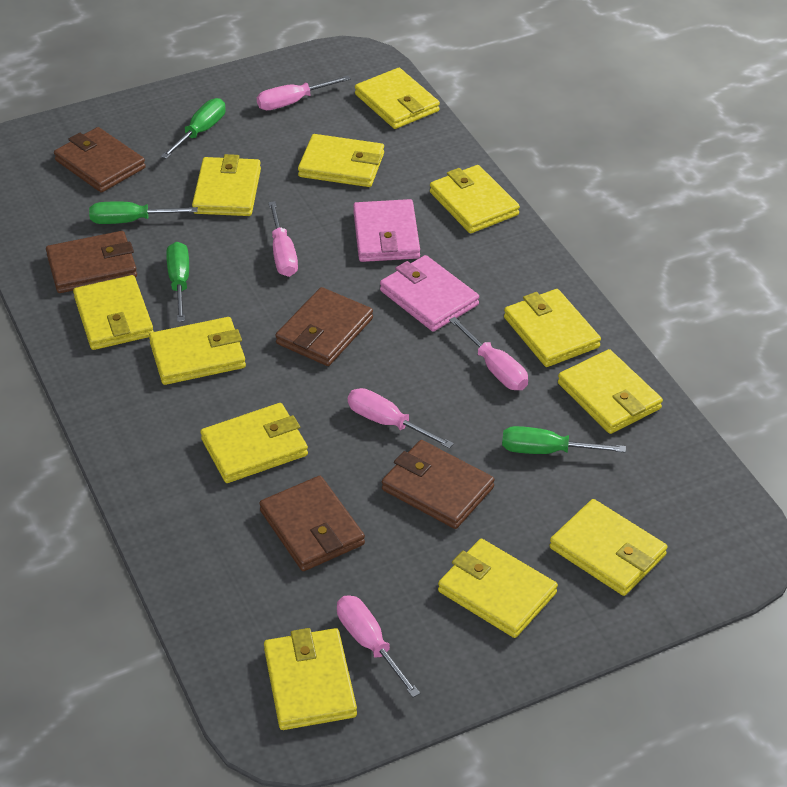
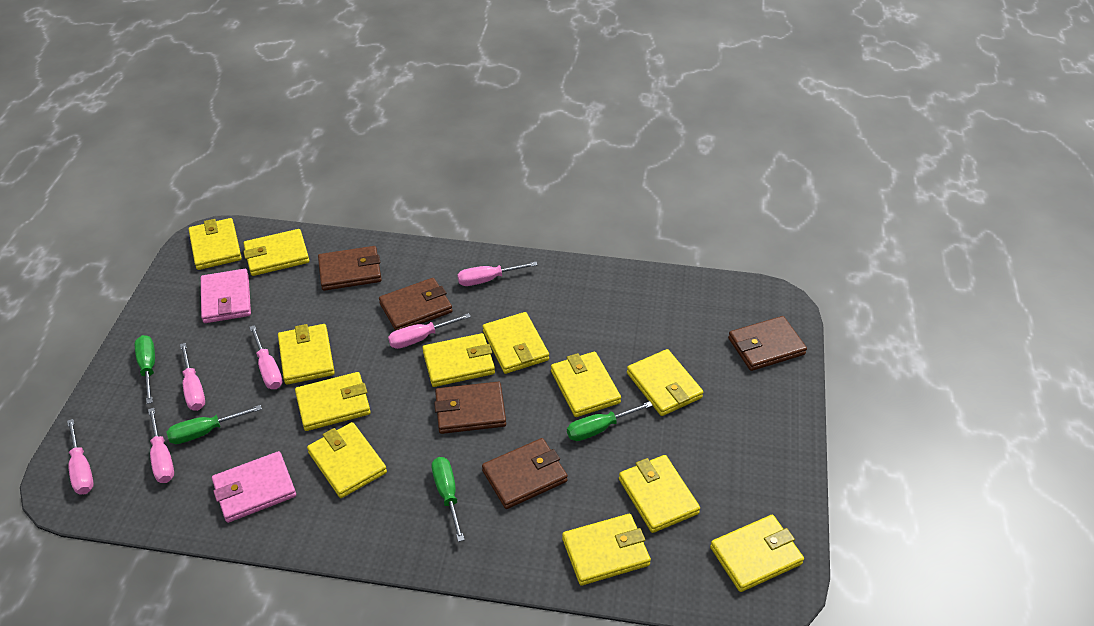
pink screwdriver: 5 -> 6

